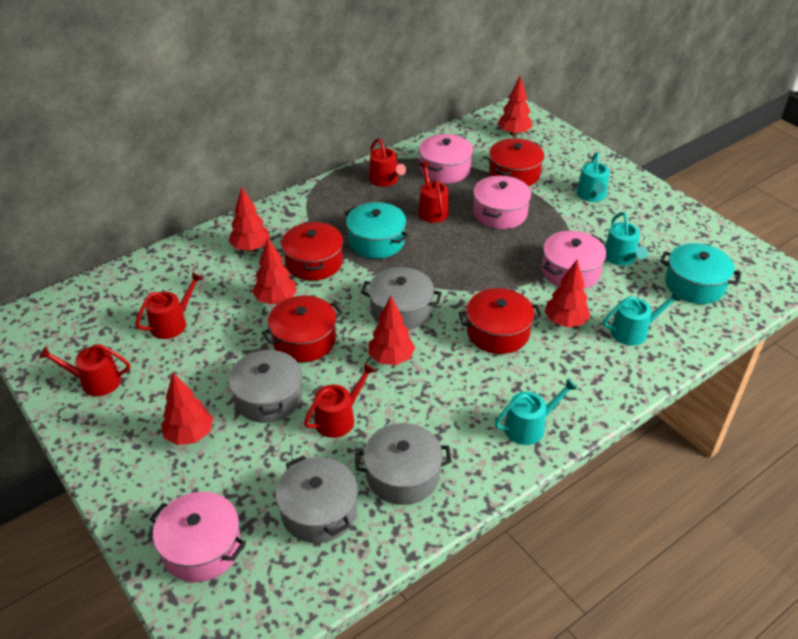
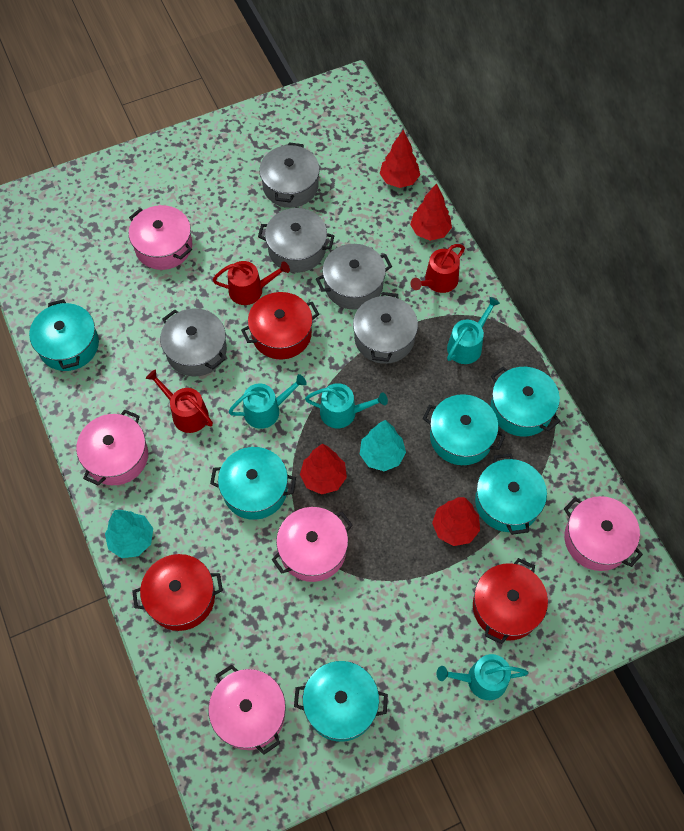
grey pot: 4 -> 5
pink pot: 4 -> 5
red pot: 4 -> 3
red tree: 6 -> 4
red watering can: 5 -> 3
turquoise pot: 2 -> 6
turquoise tree: 0 -> 2

